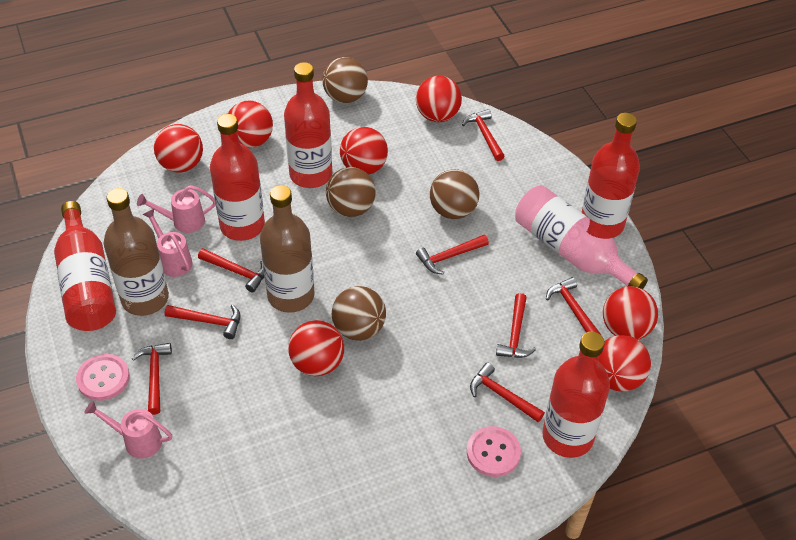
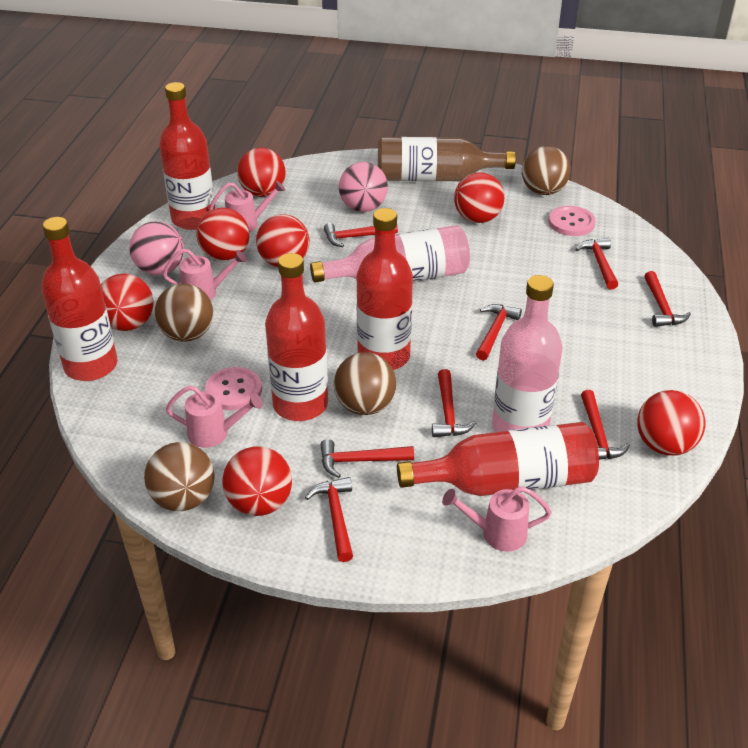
brown bottle: 2 -> 1
pink ball: 0 -> 2
pink bottle: 1 -> 2
pink watering can: 3 -> 4

